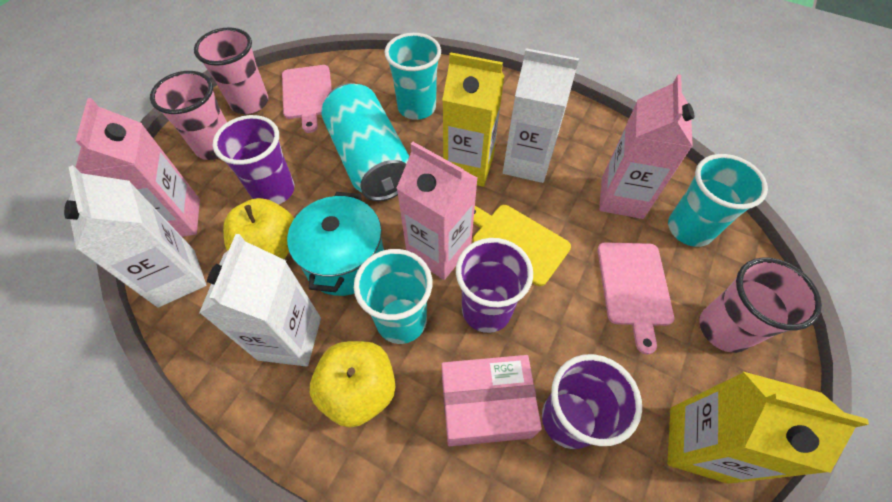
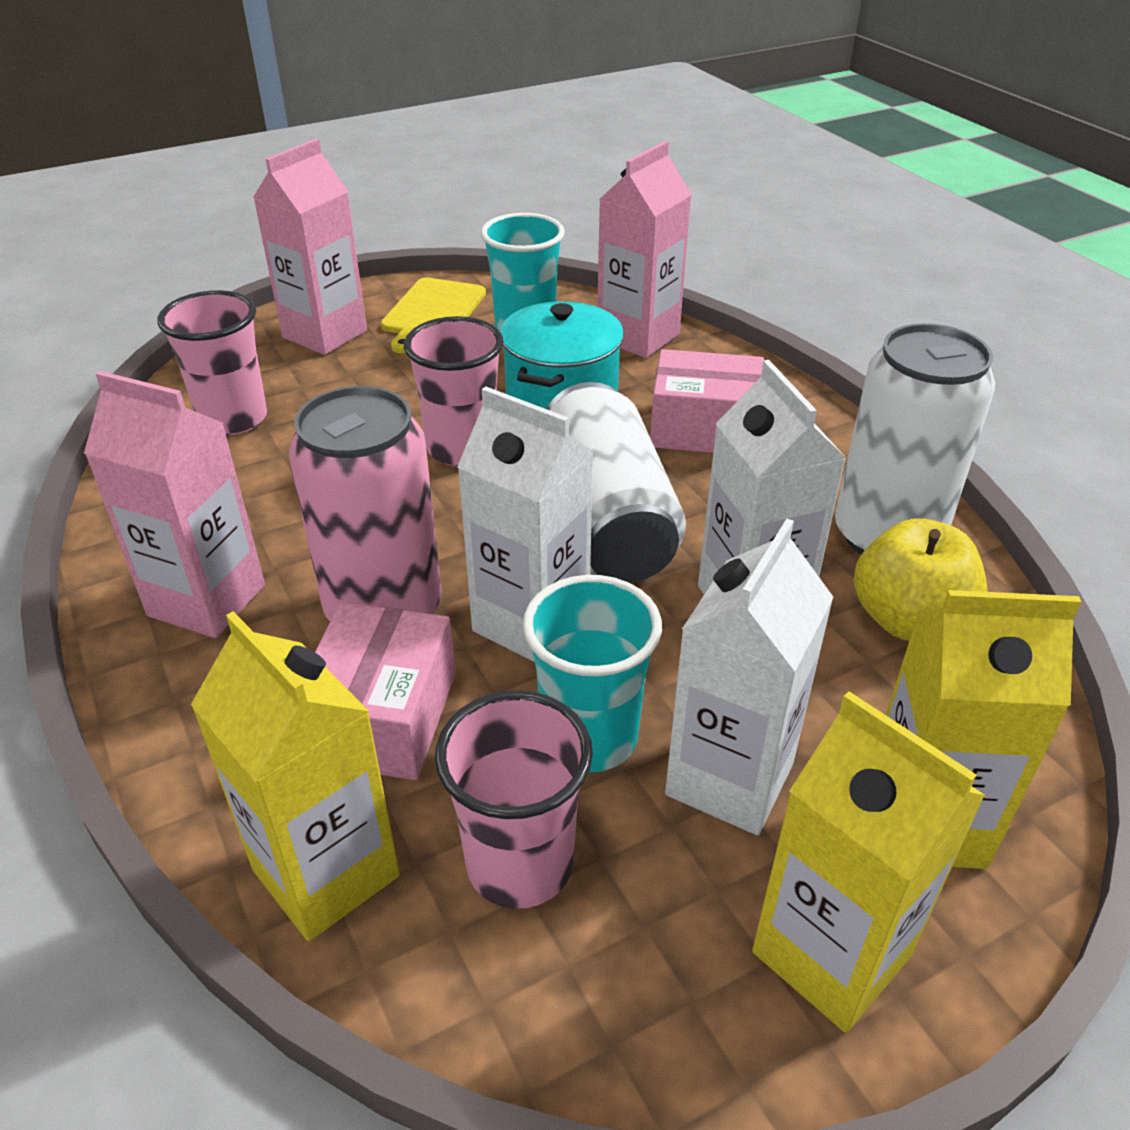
pink box: 1 -> 2
pink can: 0 -> 1
pink cutting board: 2 -> 0
purple cup: 3 -> 0
turquoise can: 1 -> 0
turquoise cup: 3 -> 2
white can: 0 -> 2
yellow apple: 2 -> 1
yellow carton: 2 -> 3

